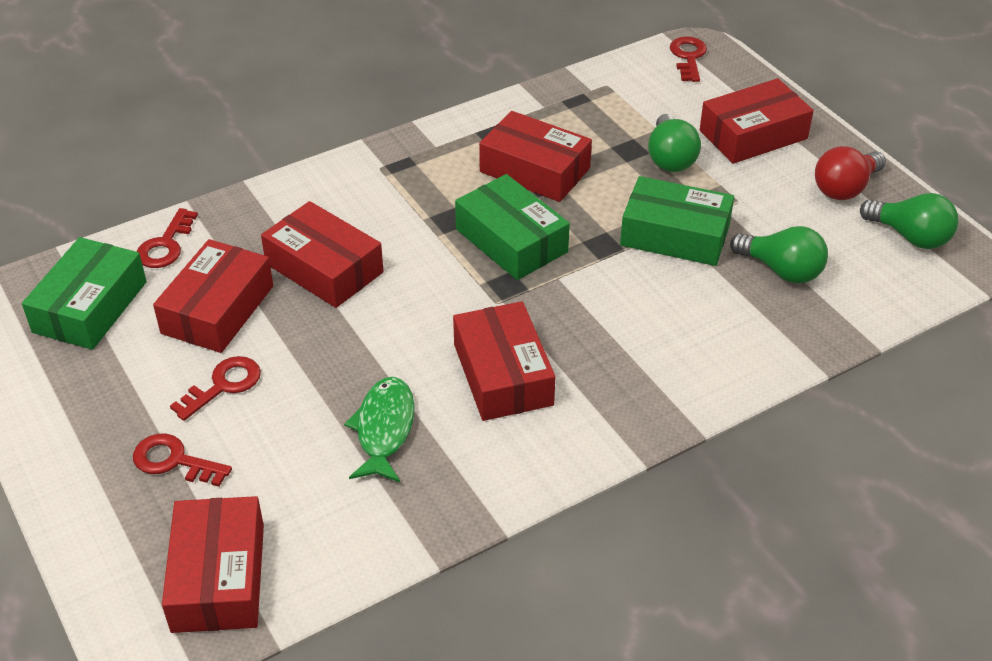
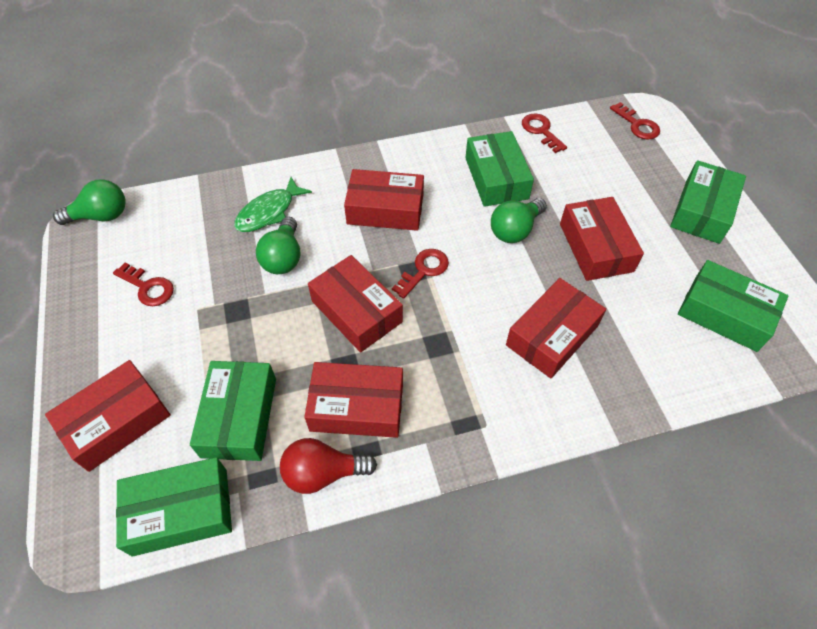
green box: 3 -> 5

